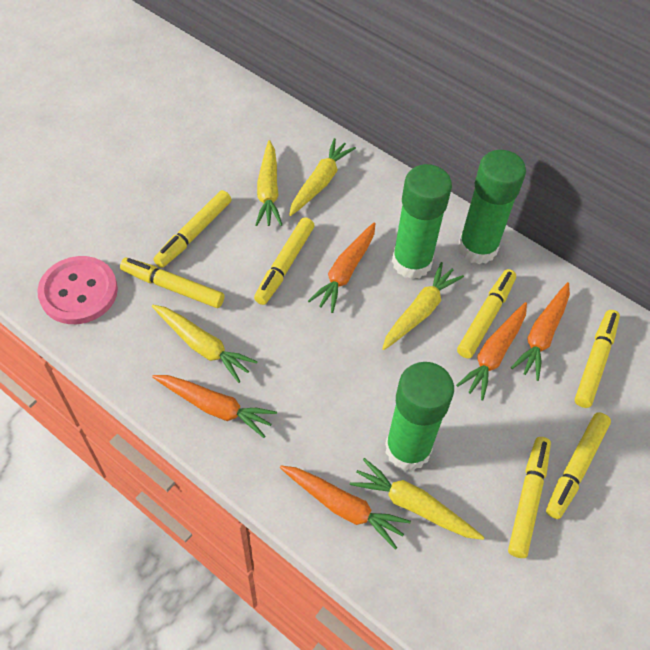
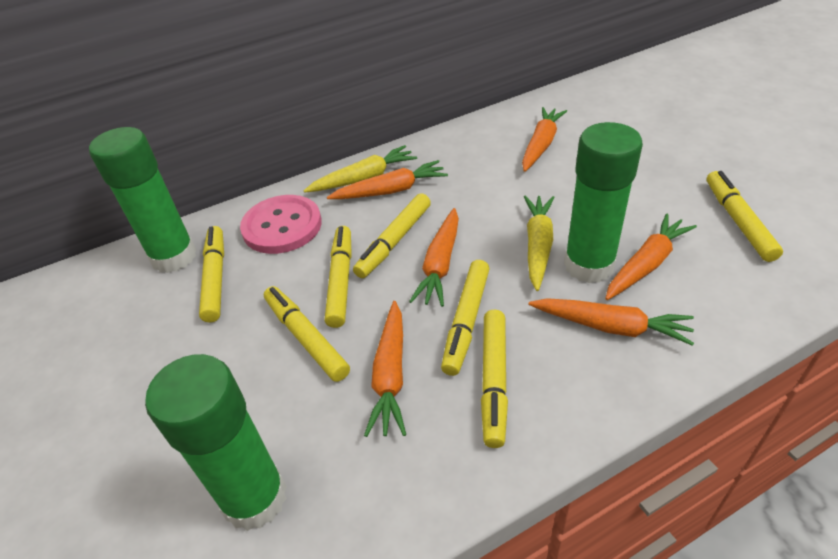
orange carrot: 5 -> 6
yellow carrot: 5 -> 2

